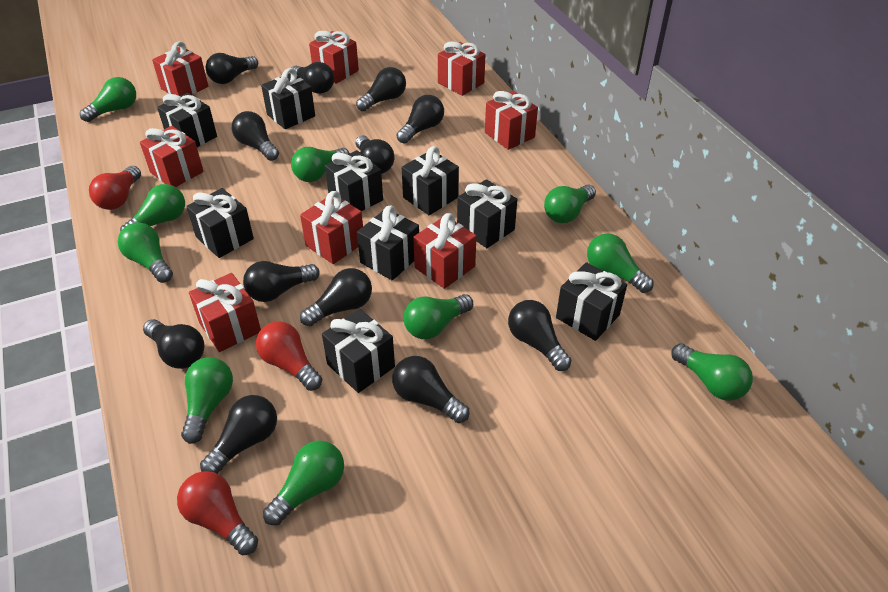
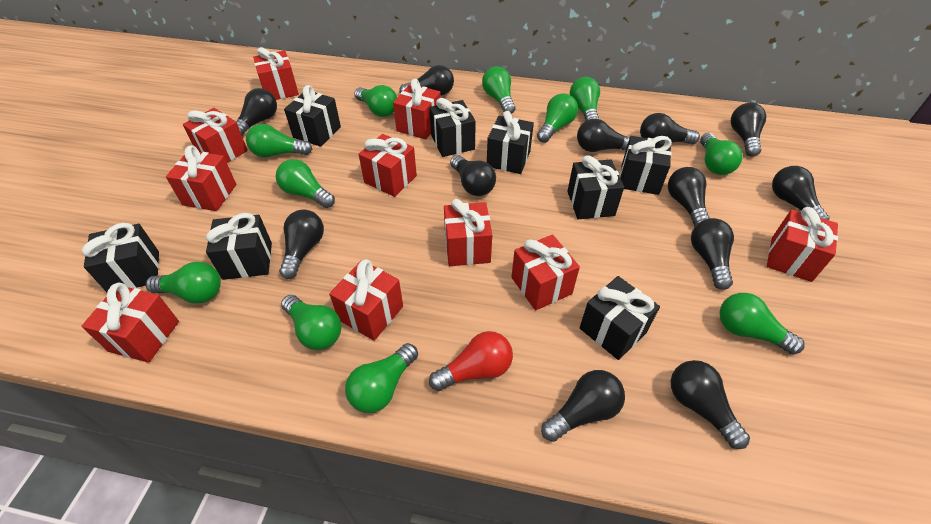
black gift: 9 -> 8
green light bulb: 10 -> 11
red gift: 8 -> 10
red light bulb: 3 -> 1

